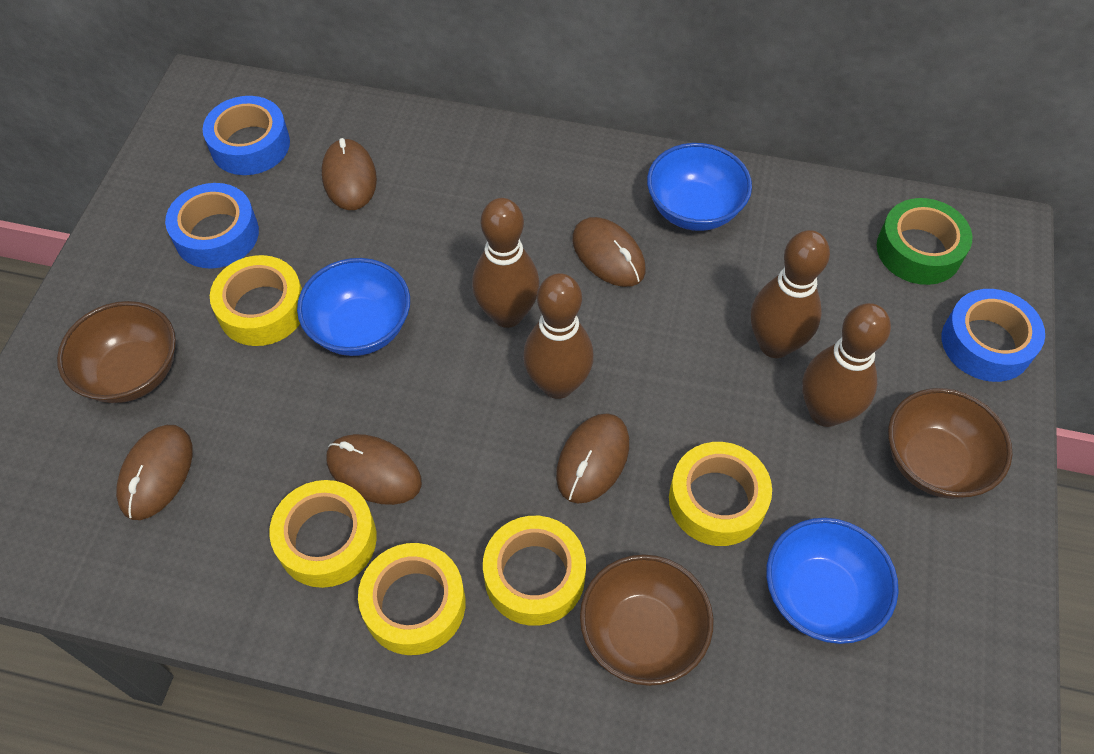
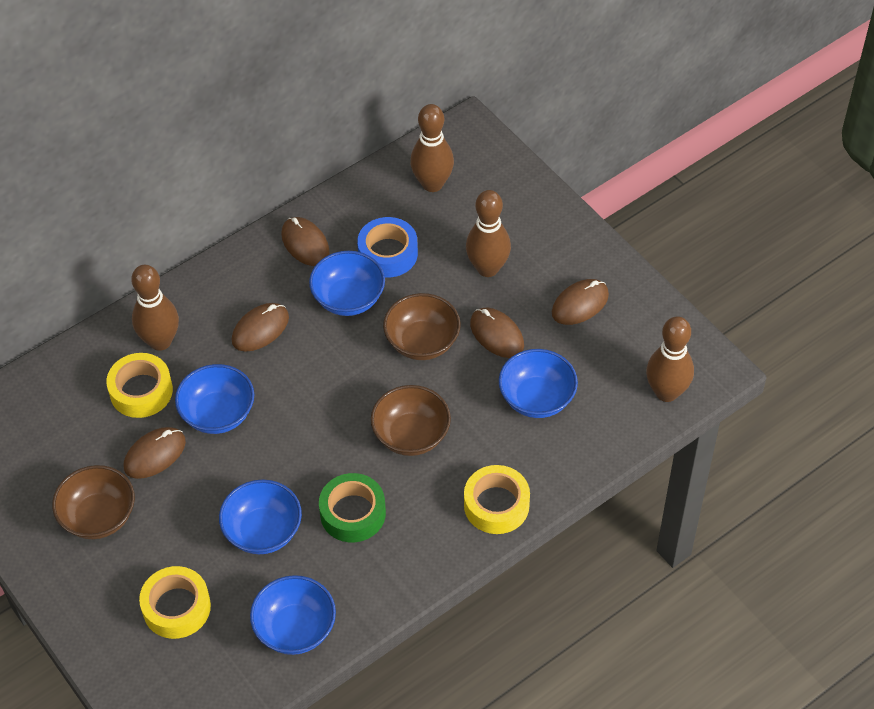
blue bowl: 3 -> 5
blue tape: 3 -> 1
yellow tape: 5 -> 3

